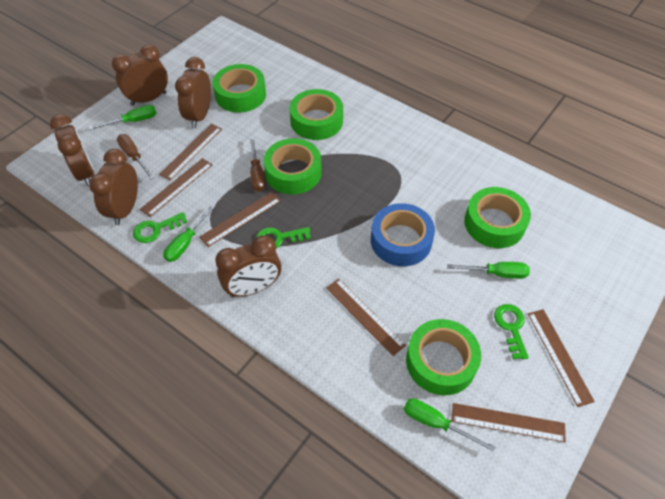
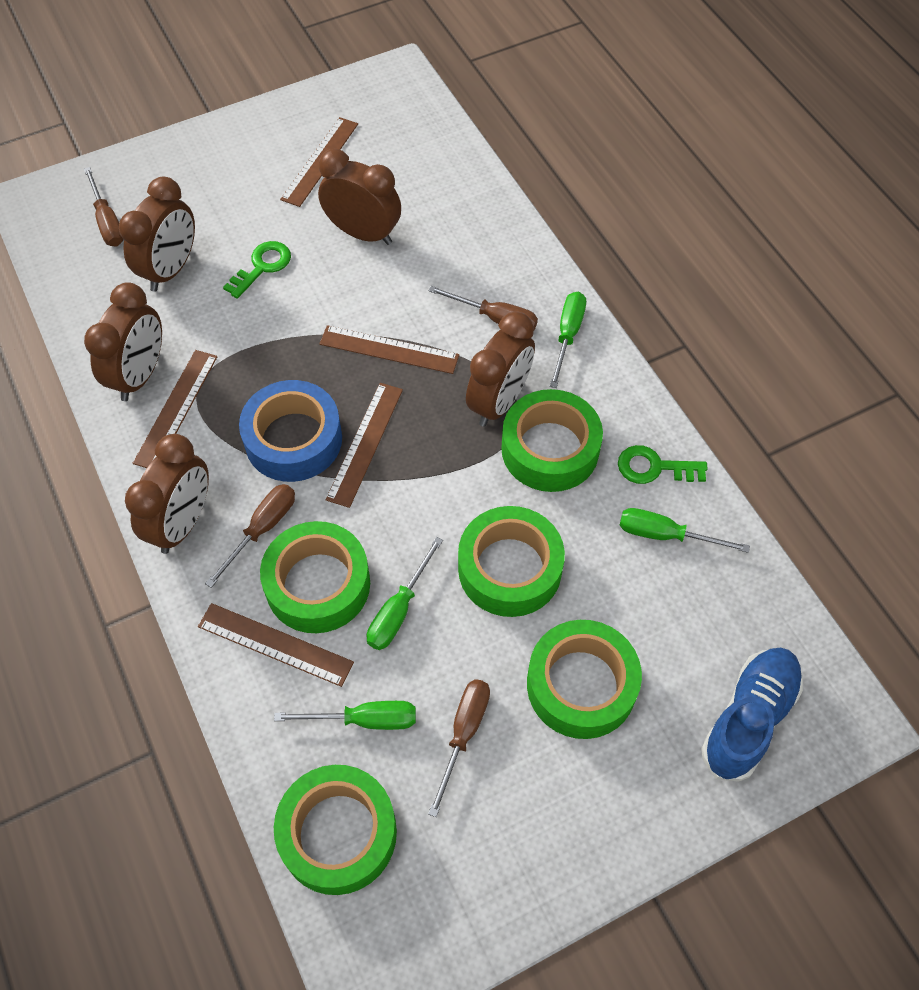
blue shoe: 0 -> 1
brown ruler: 6 -> 5
brown screwdriver: 2 -> 4
green key: 3 -> 2

